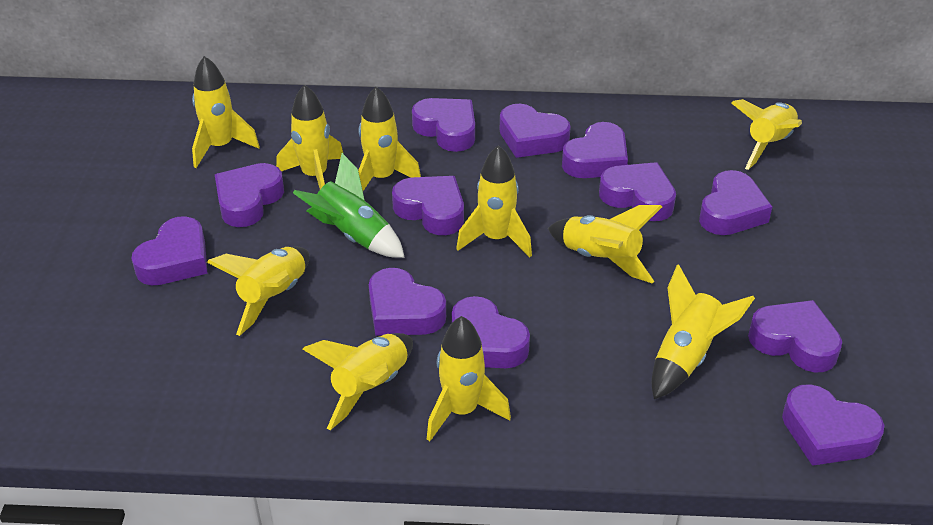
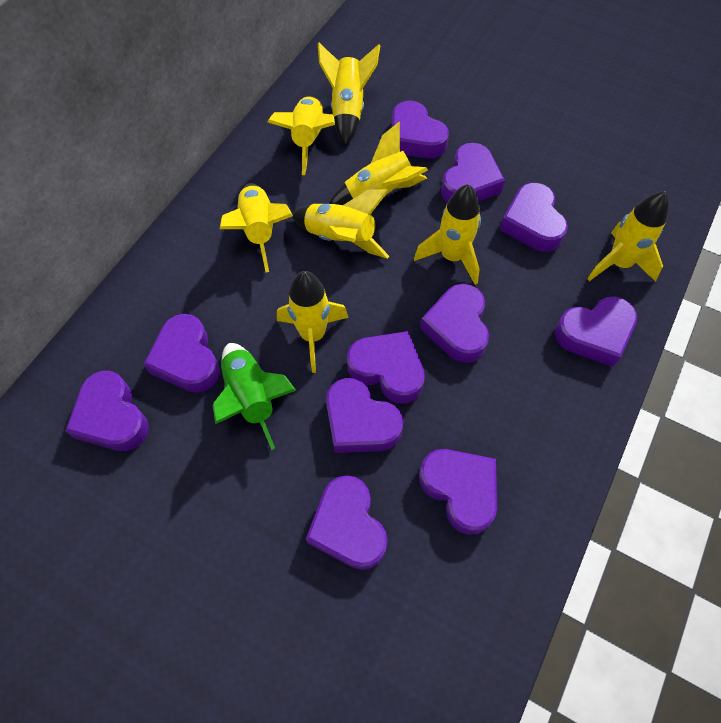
purple heart: 12 -> 11
yellow rocket: 10 -> 8

